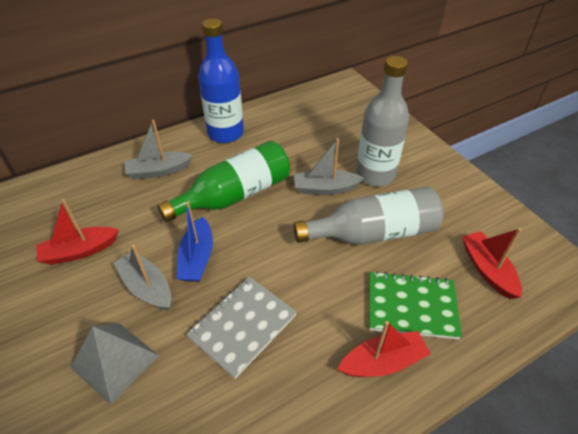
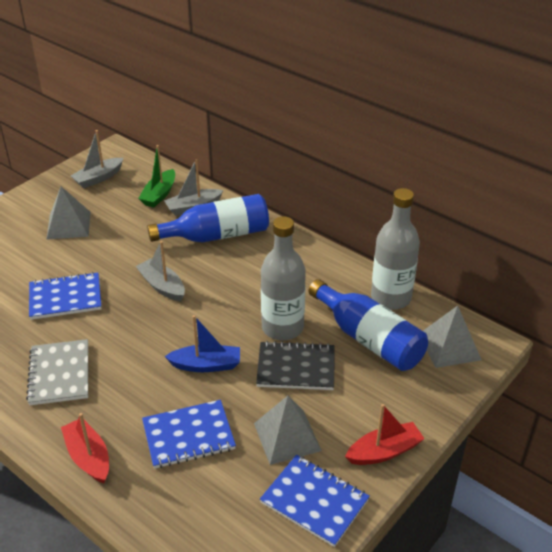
black notebook: 0 -> 1
blue bottle: 1 -> 2
blue notebook: 0 -> 3
green boat: 0 -> 1
green bottle: 1 -> 0
green notebook: 1 -> 0
grey pyramid: 1 -> 3
red boat: 3 -> 2

